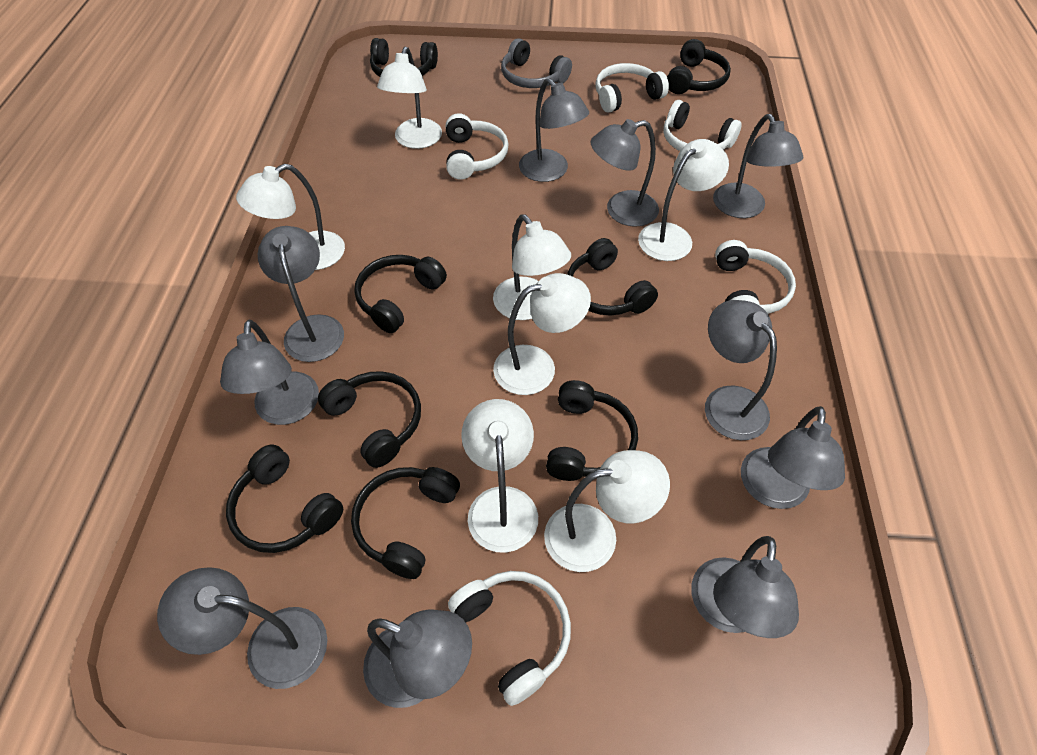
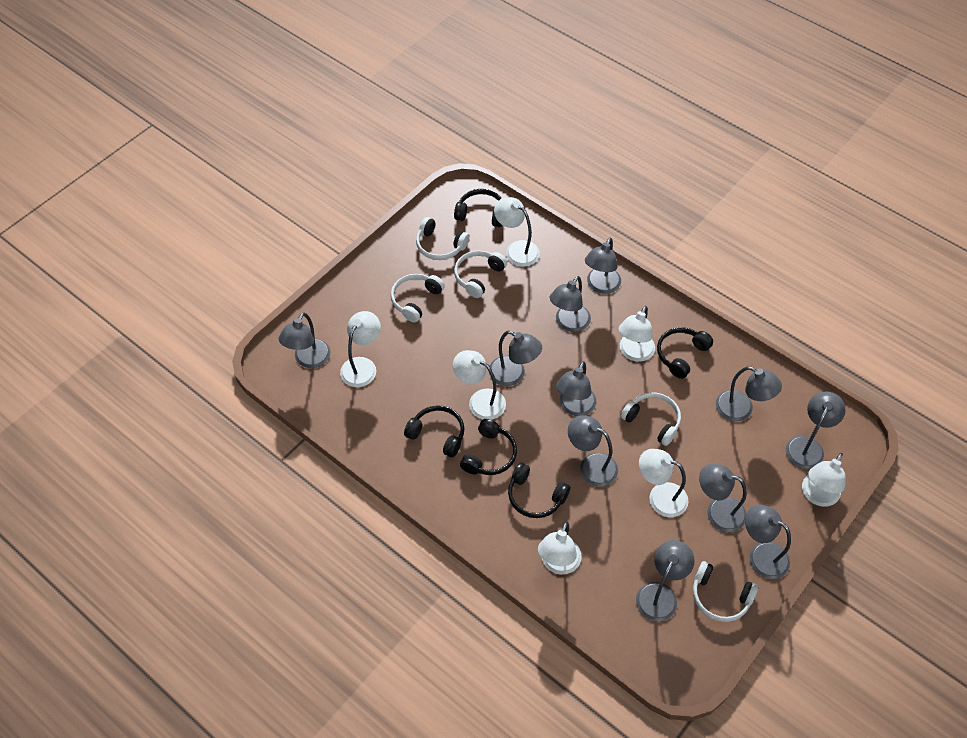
black headphones: 8 -> 5
grey headphones: 1 -> 0
grey lamp: 10 -> 11

